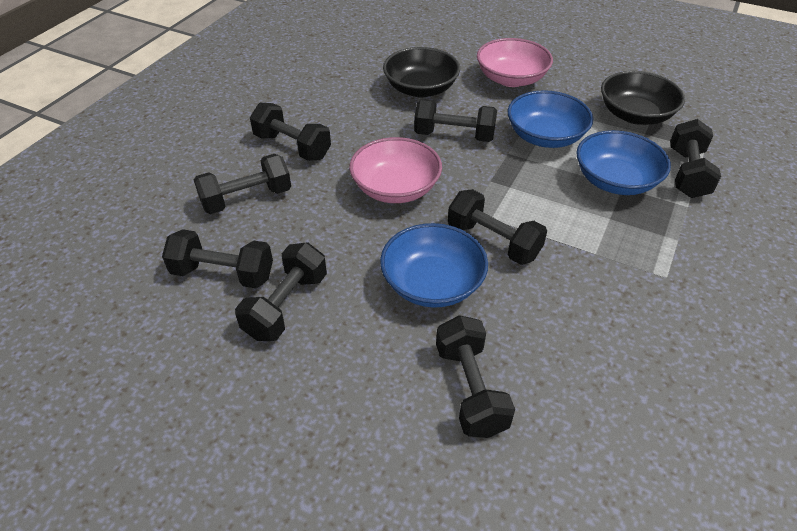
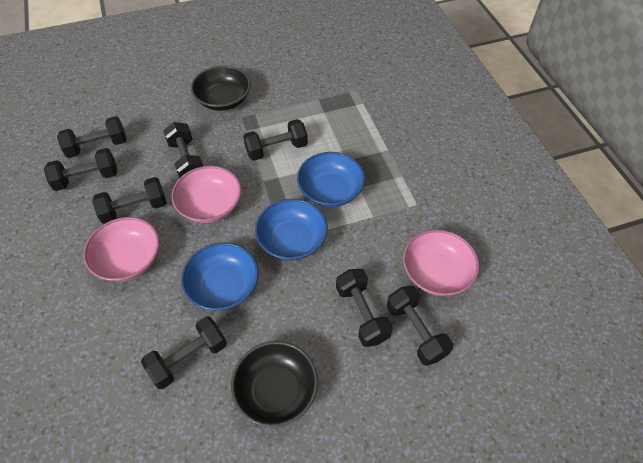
pink bowl: 2 -> 3

